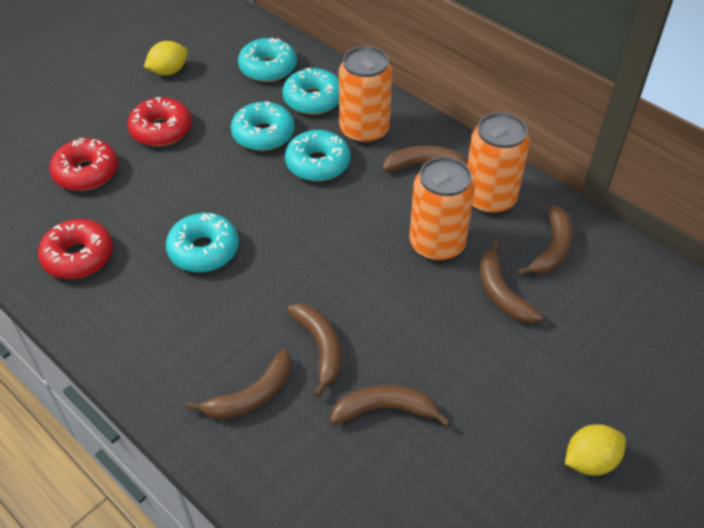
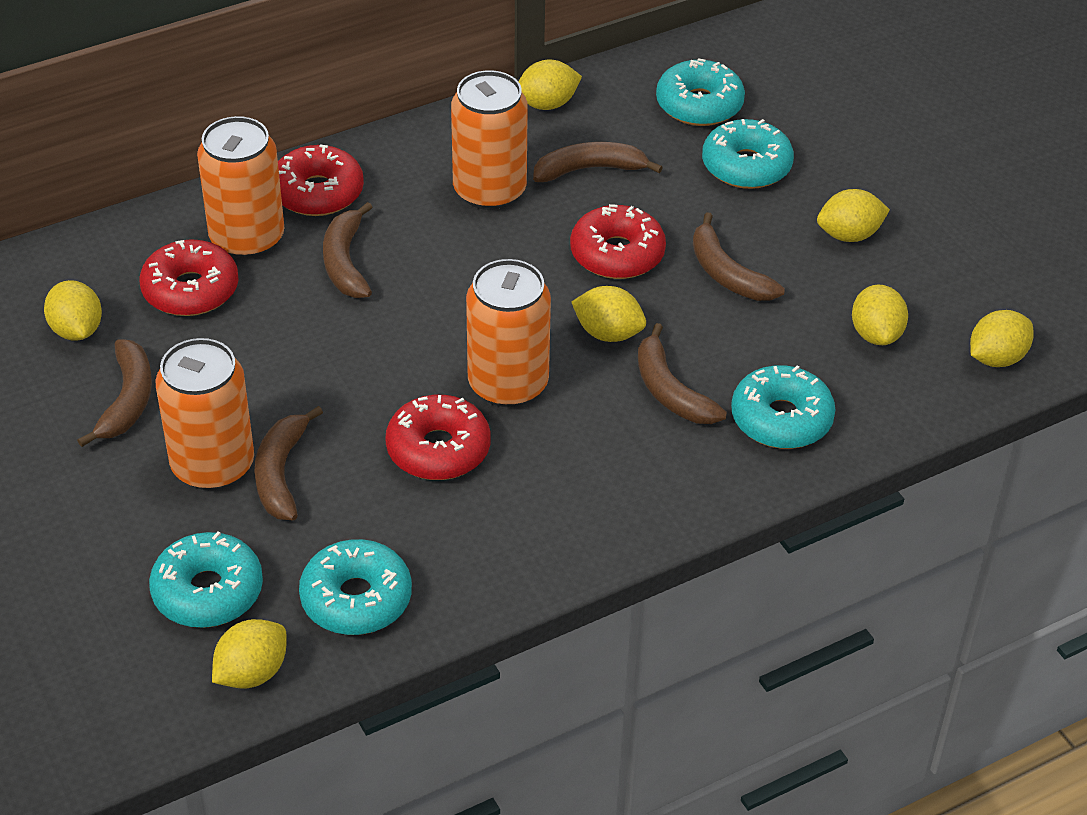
orange can: 3 -> 4
red donut: 3 -> 4
yellow lemon: 2 -> 7

